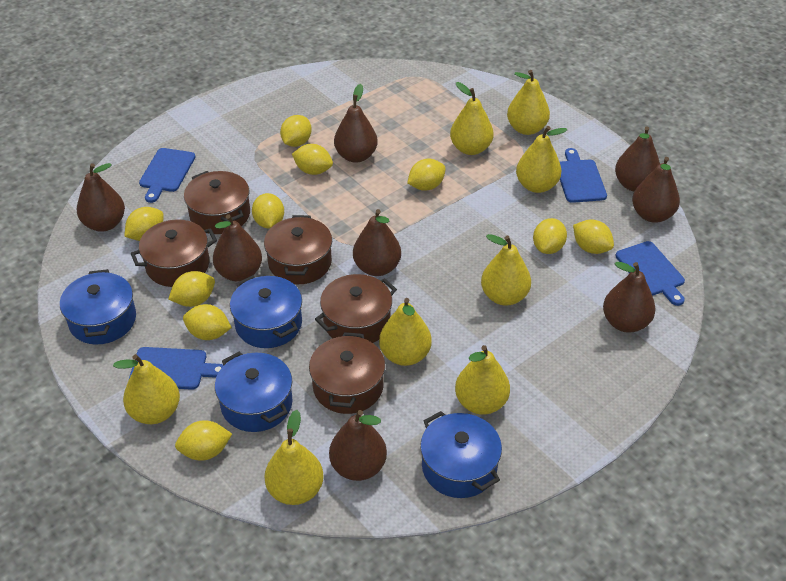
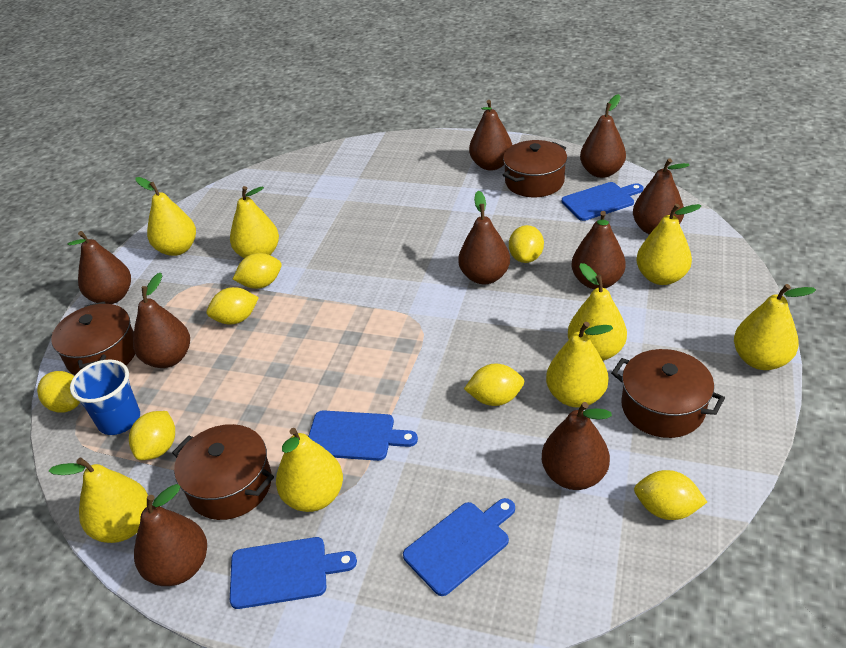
blue cup: 0 -> 1
blue pot: 4 -> 0
brown pear: 8 -> 9
brown pot: 5 -> 4
yellow lemon: 10 -> 7

